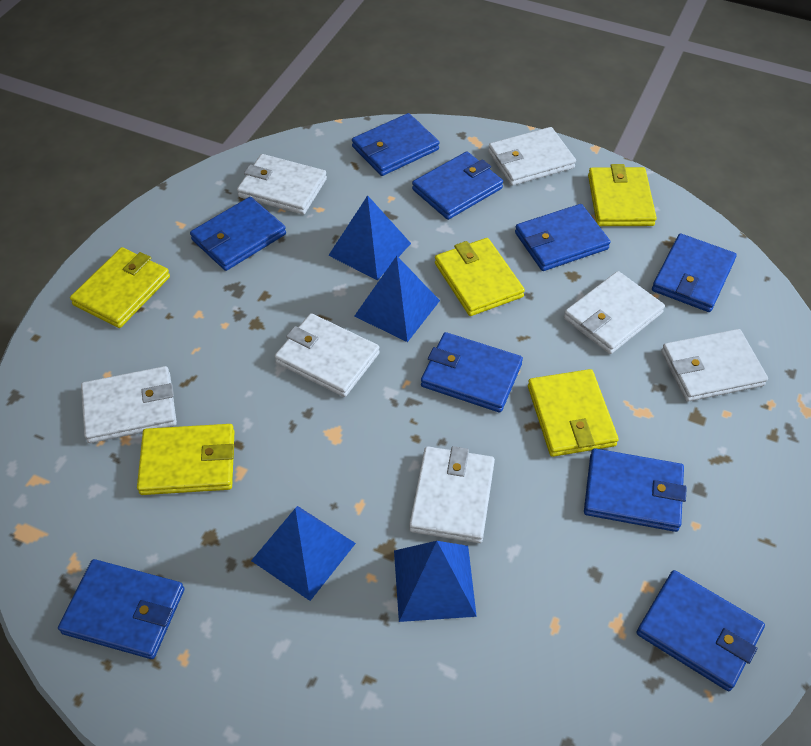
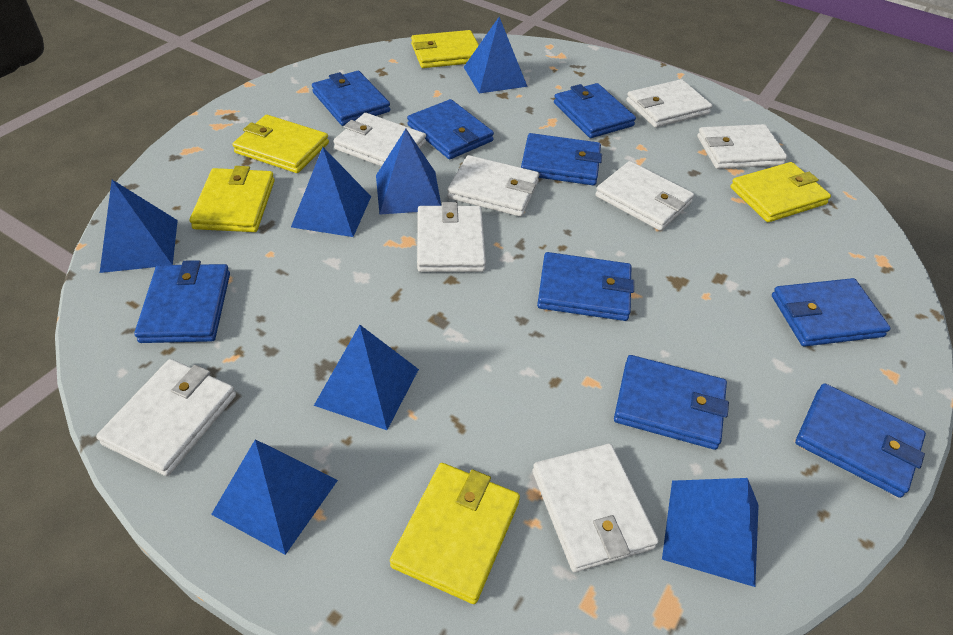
blue pyramid: 4 -> 7
white wallet: 7 -> 8

